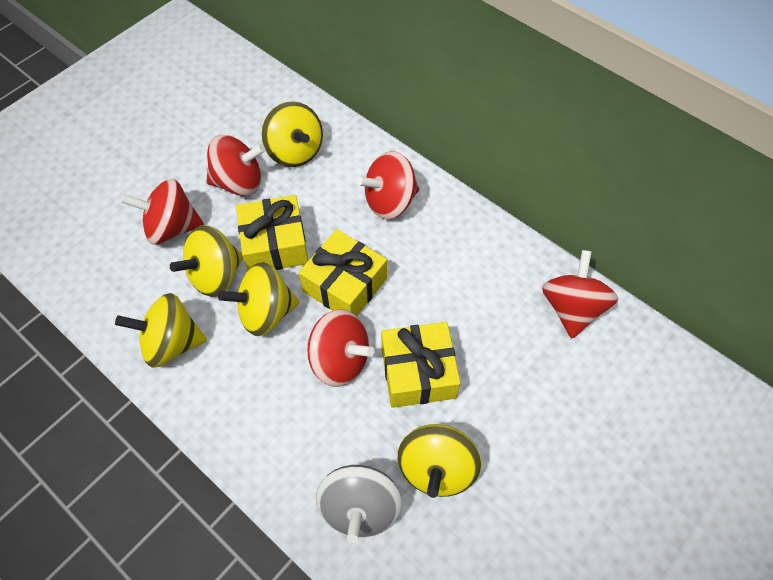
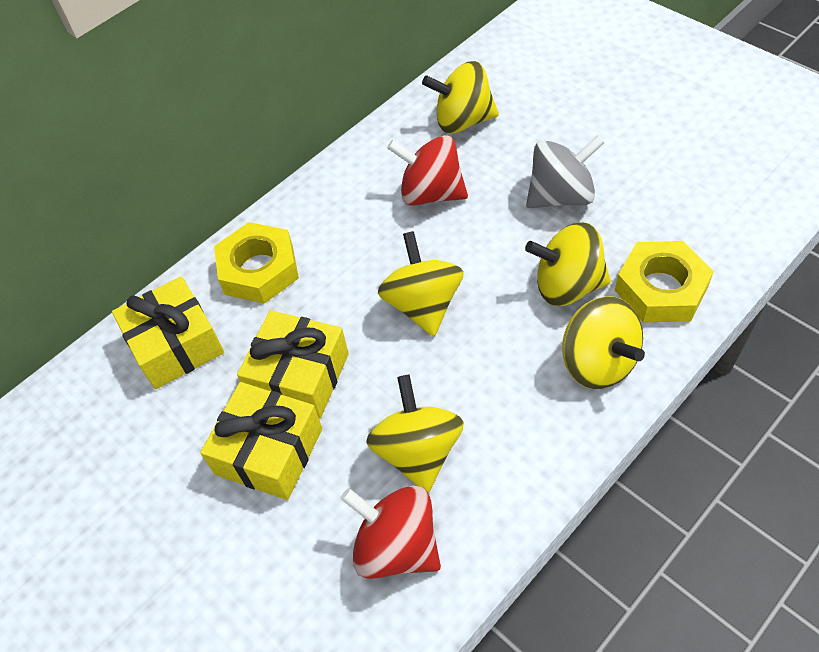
red spinning top: 5 -> 2
yellow nut: 0 -> 2

